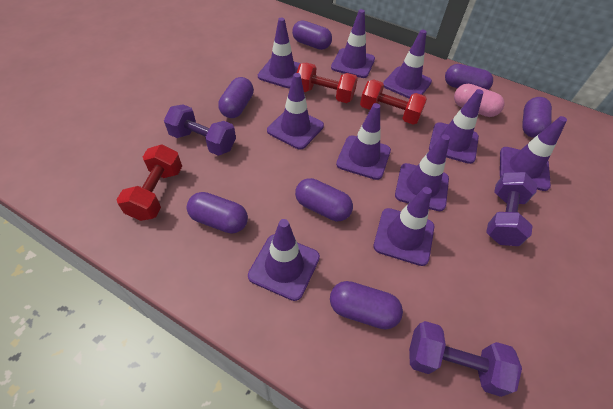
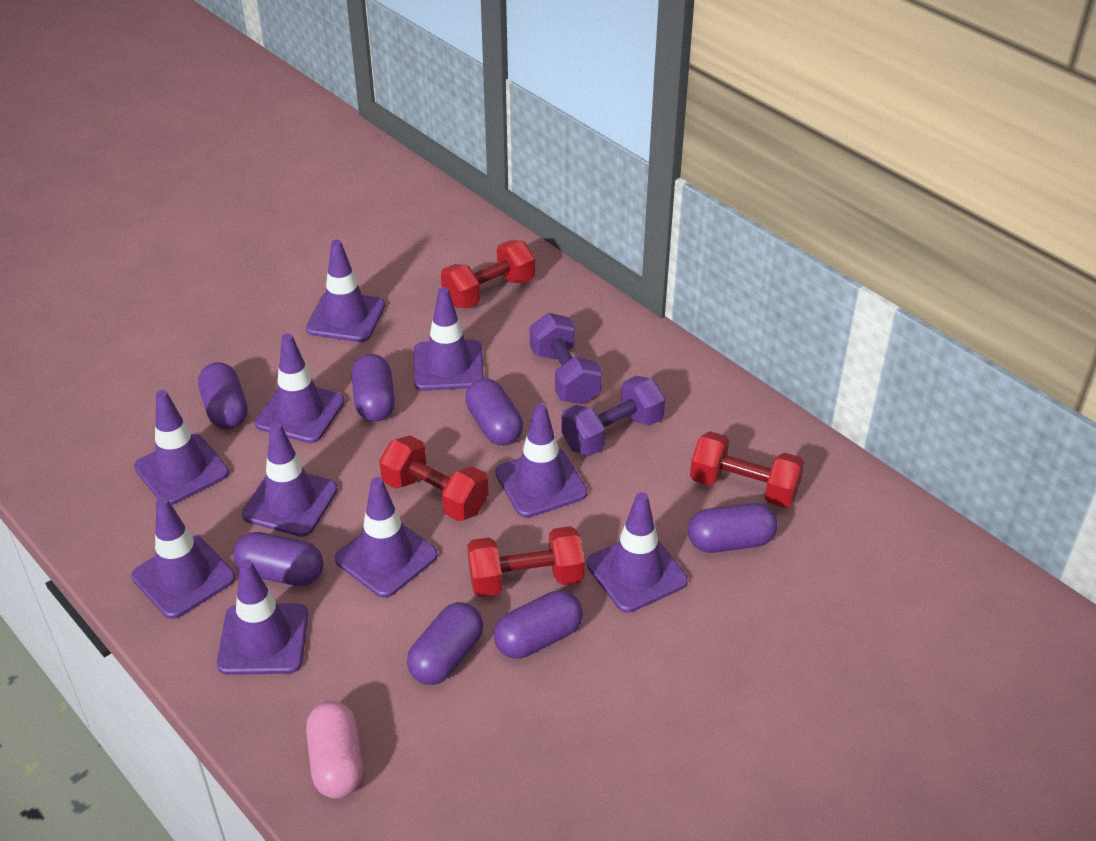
purple dumbbell: 3 -> 2
red dumbbell: 3 -> 4

